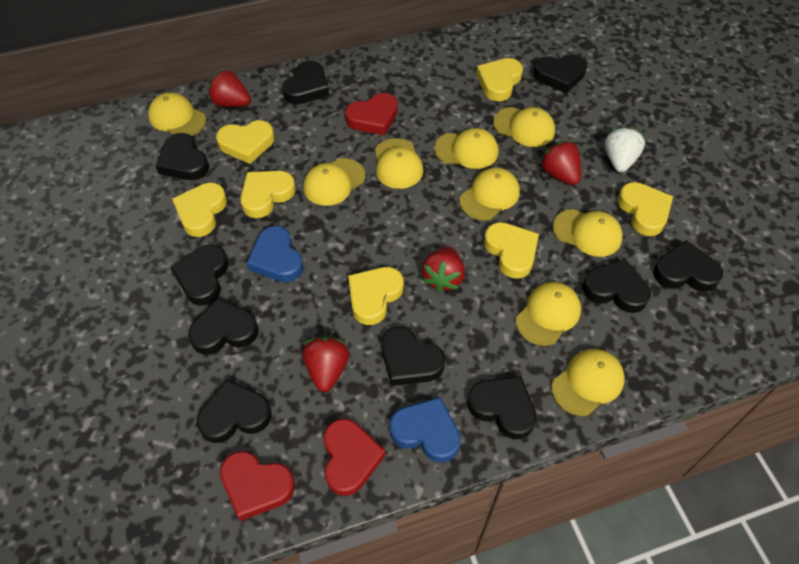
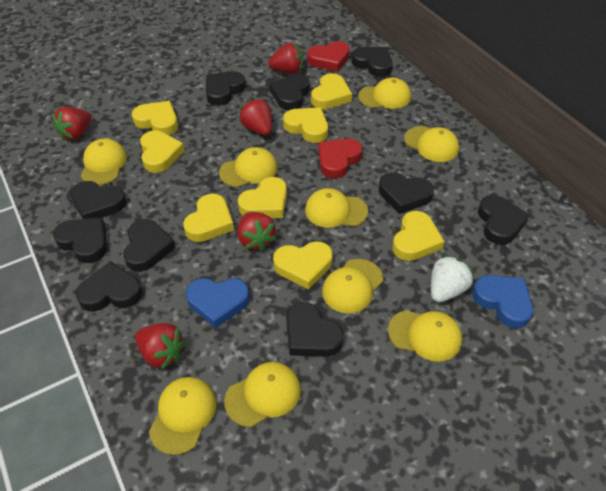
red heart: 3 -> 2
red strawberry: 4 -> 5
yellow heart: 7 -> 8

